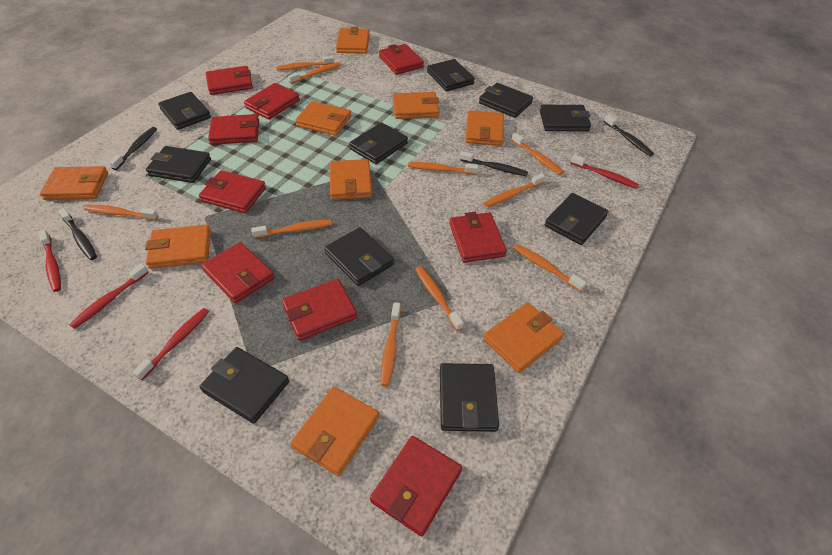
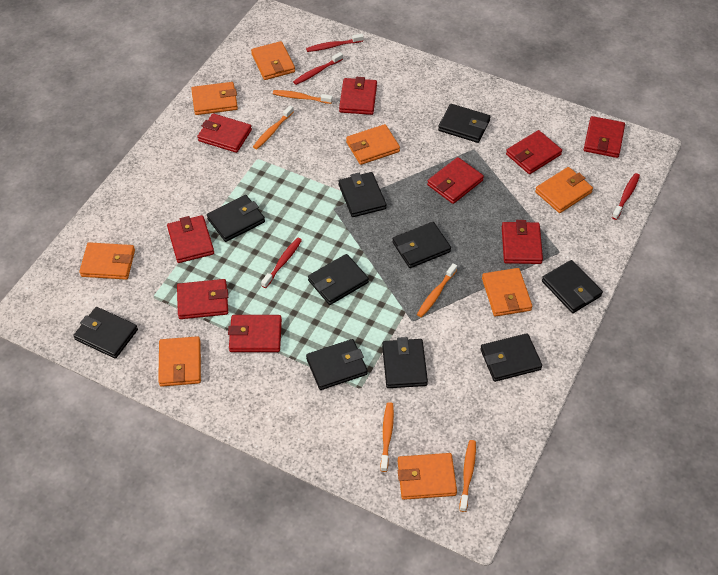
black toothbrush: 4 -> 0
orange toothbrush: 10 -> 5
orange wallet: 9 -> 8

